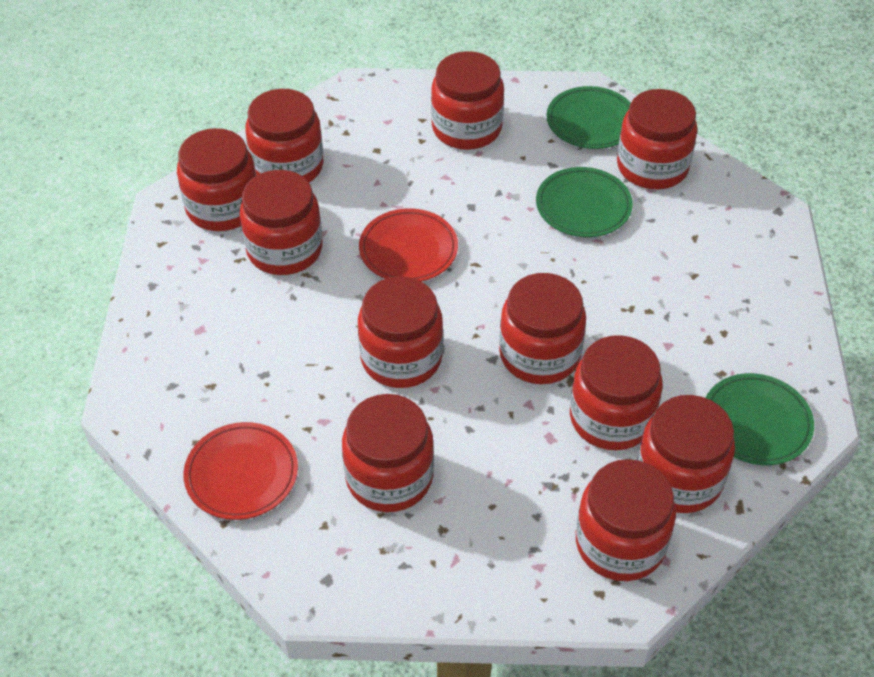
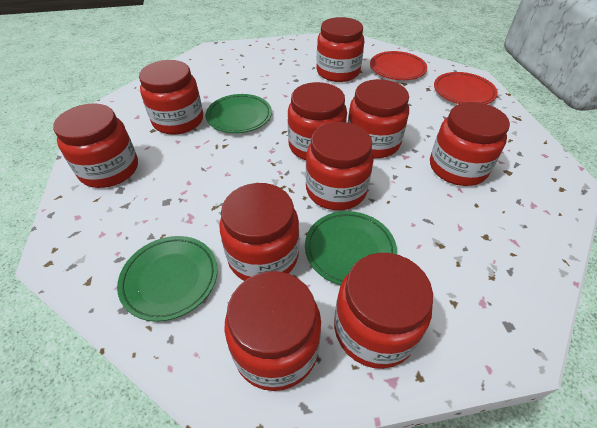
red jar: 11 -> 10

